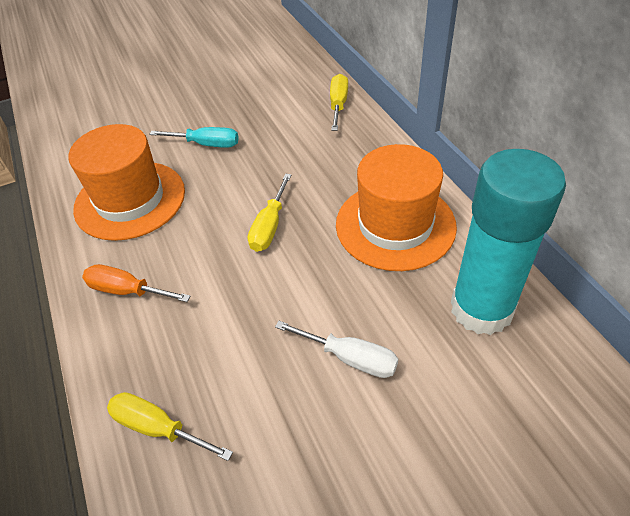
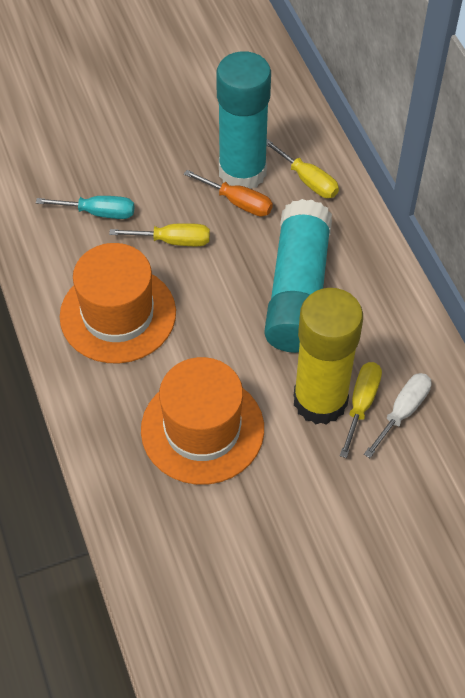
turquoise glue stick: 1 -> 2
yellow glue stick: 0 -> 1

